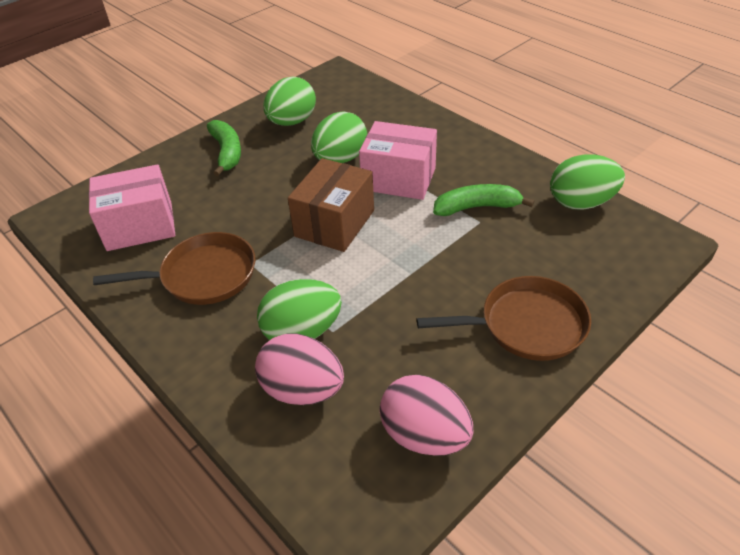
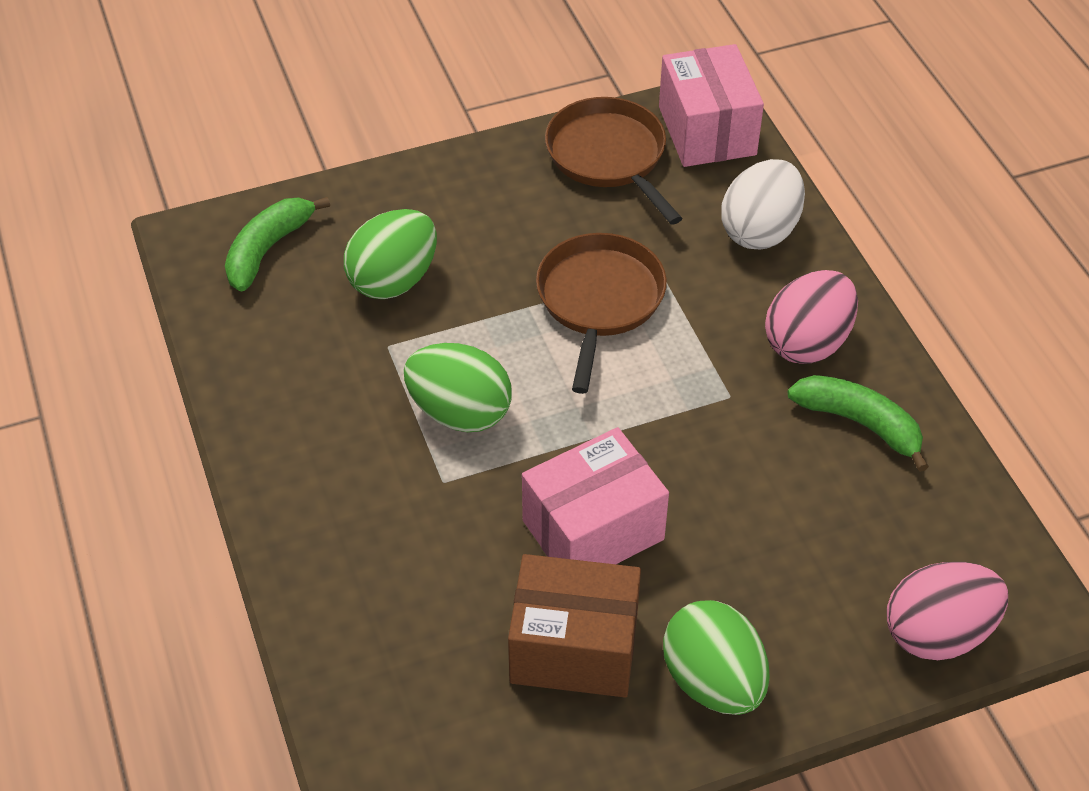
green egg: 4 -> 3
white egg: 0 -> 1

